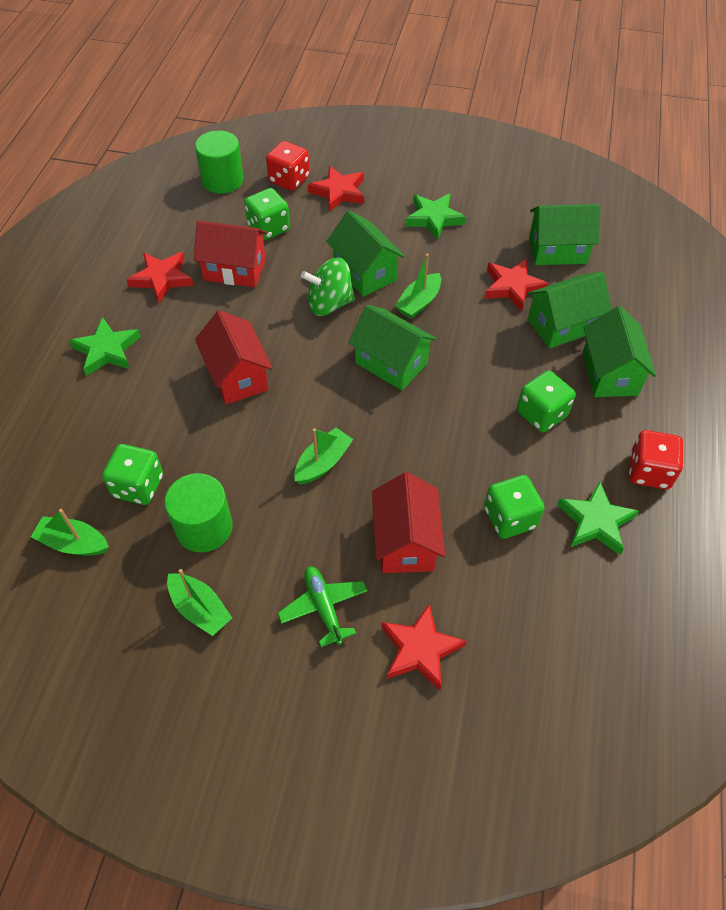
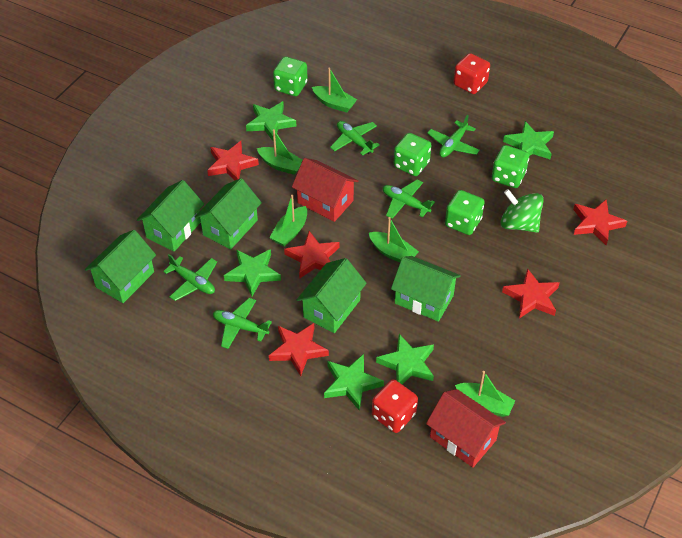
green boat: 4 -> 5
green cylinder: 2 -> 0
green plane: 1 -> 5
green star: 3 -> 5
red house: 3 -> 2
red star: 4 -> 5

